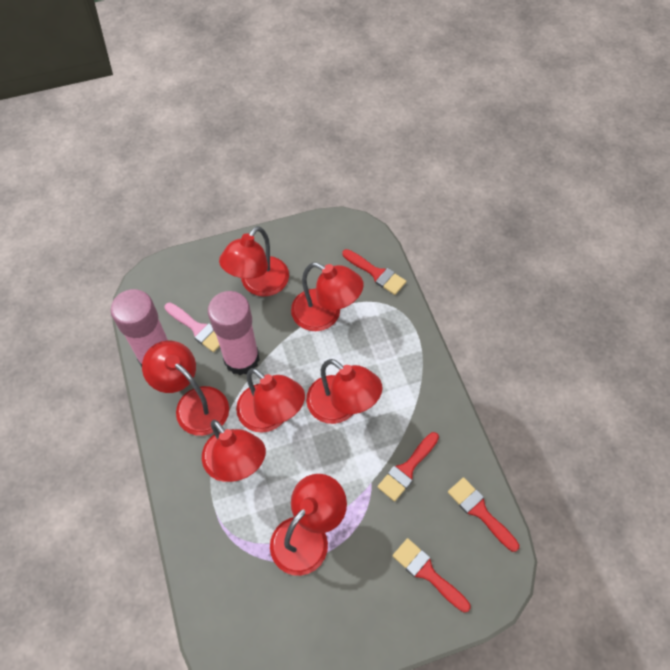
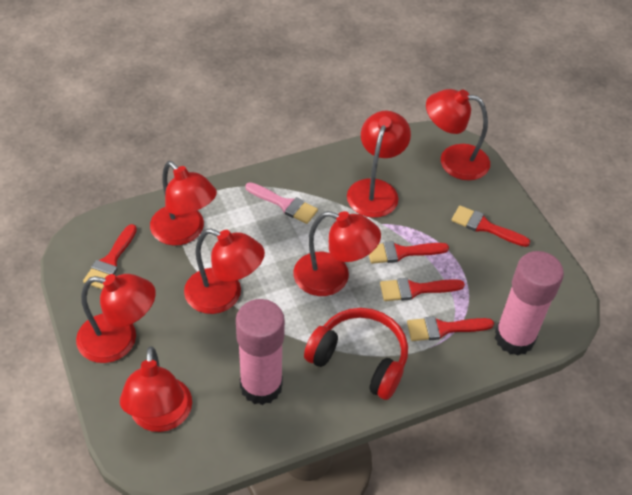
red brush: 4 -> 5
red headphones: 0 -> 1

